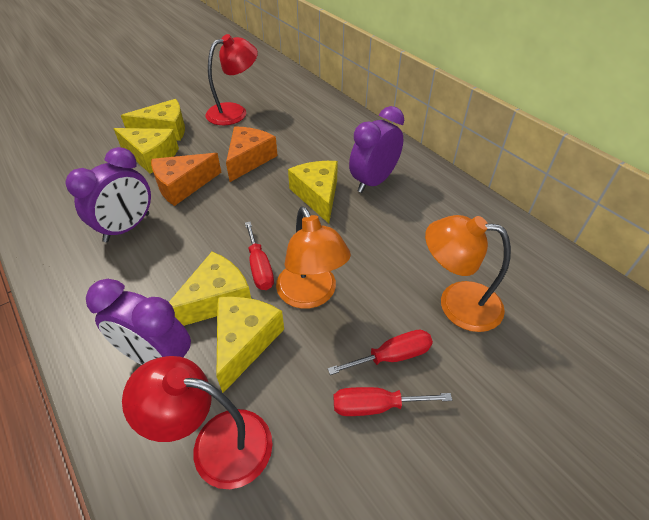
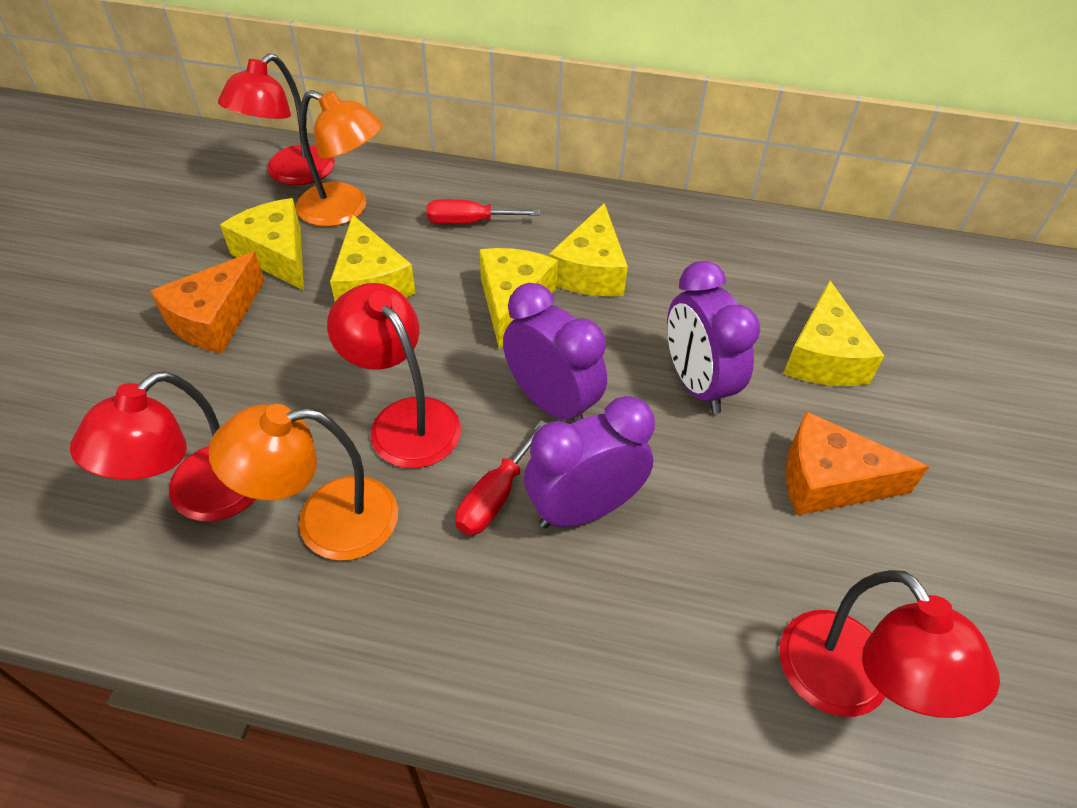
red lamp: 2 -> 4
red screwdriver: 3 -> 2

